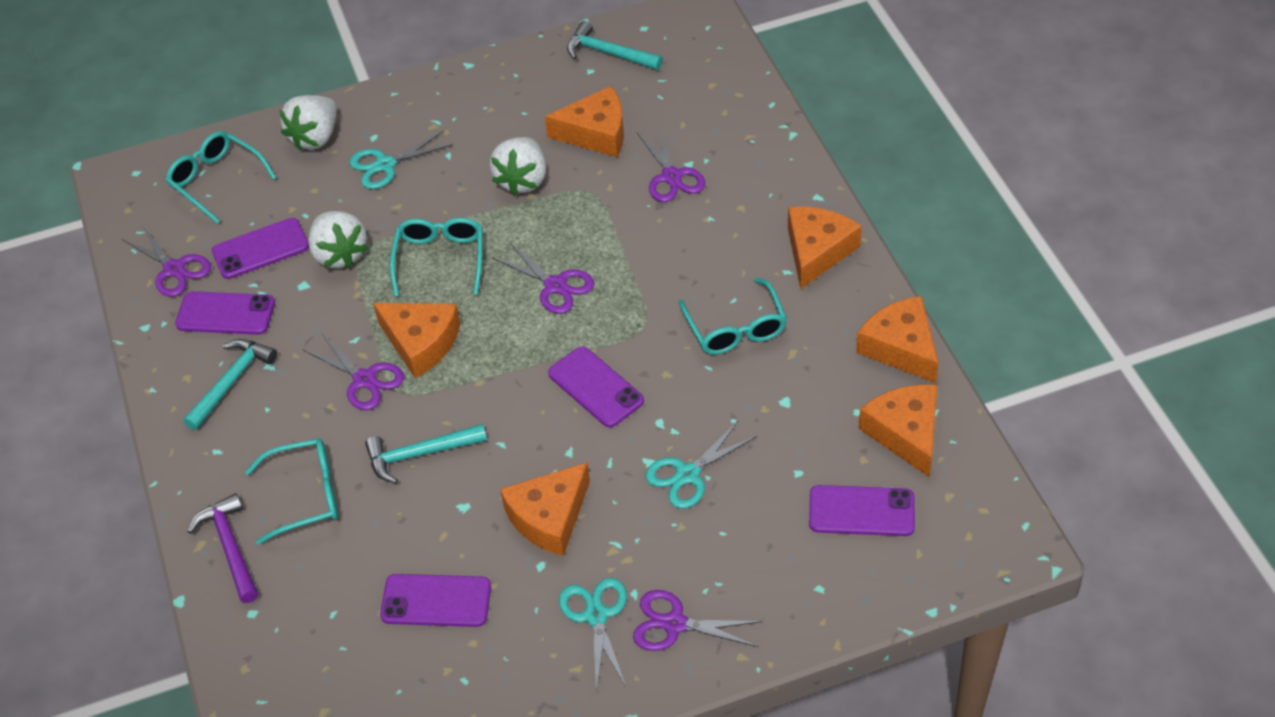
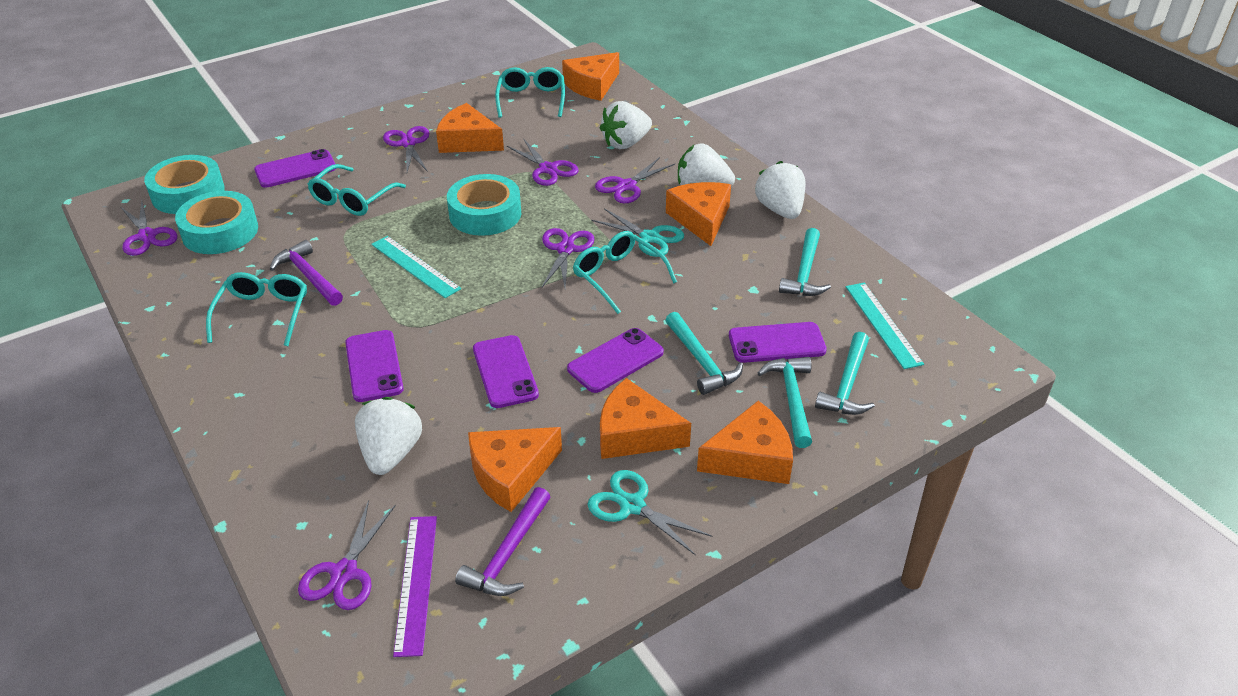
purple hammer: 1 -> 2
purple ruler: 0 -> 1
purple scissors: 5 -> 6
turquoise hammer: 3 -> 4
turquoise ruler: 0 -> 2
turquoise scissors: 3 -> 2
turquoise tape: 0 -> 3
white strawberry: 3 -> 4

